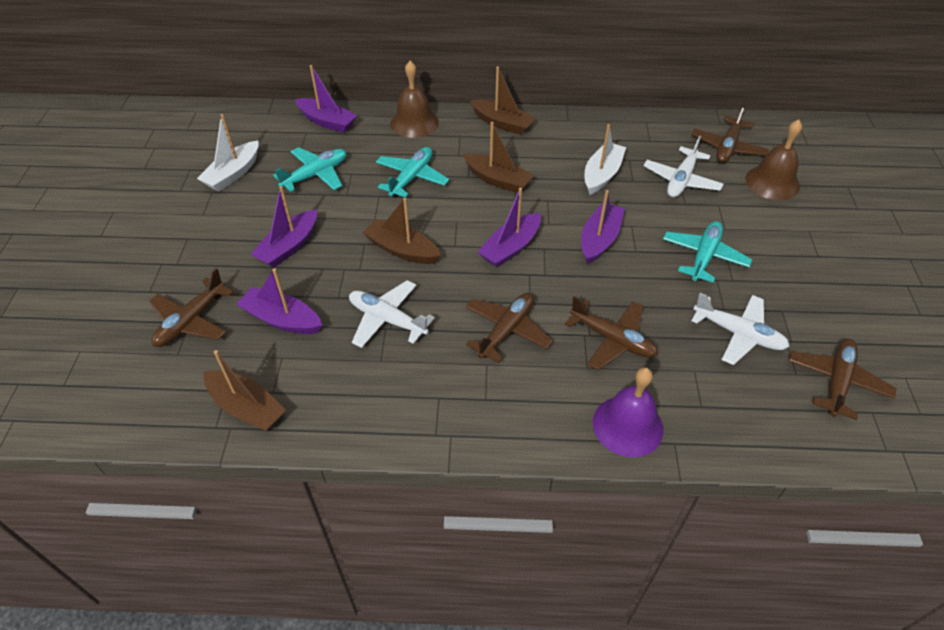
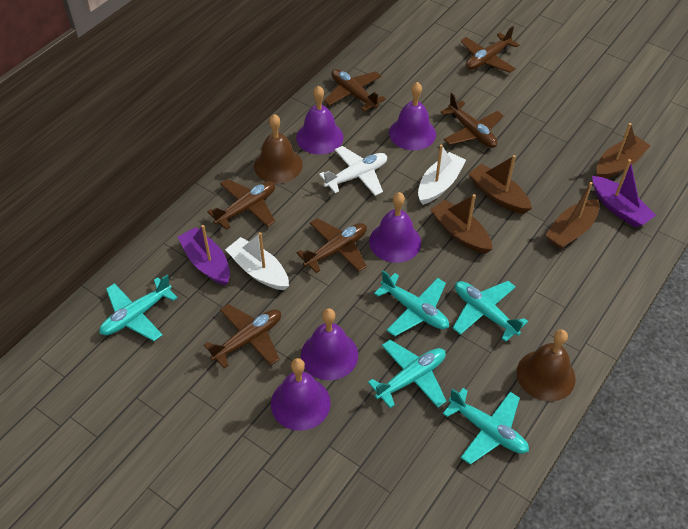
brown plane: 5 -> 6
purple bell: 1 -> 5
purple boat: 5 -> 2
turquoise plane: 3 -> 5
white plane: 3 -> 1

